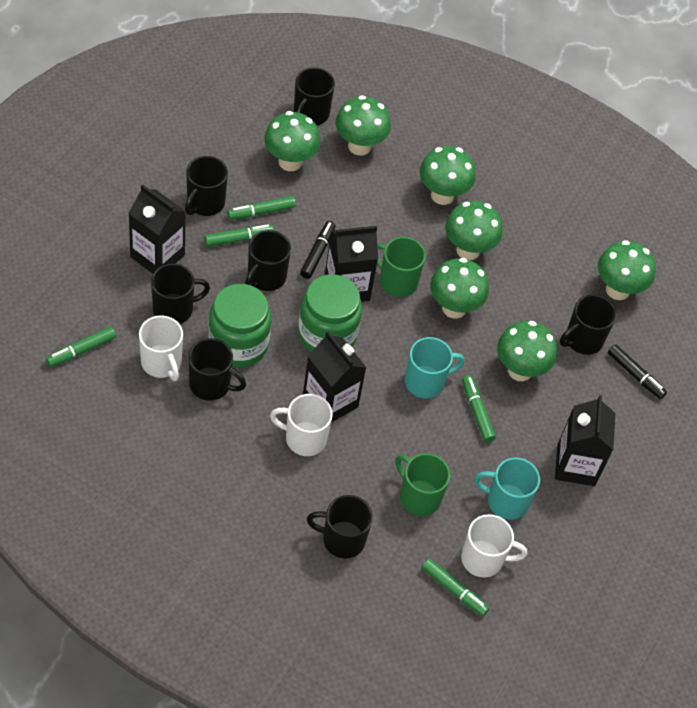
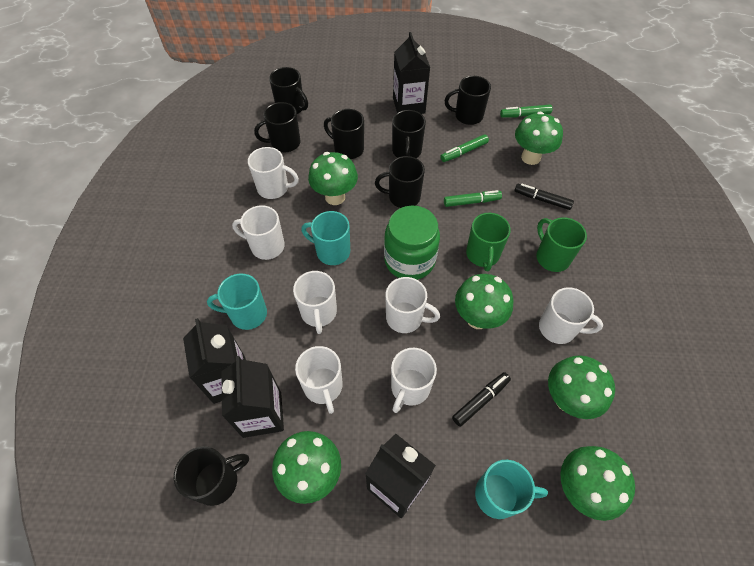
green jar: 2 -> 1
green marker: 5 -> 3
green mushroom: 7 -> 6
turquoise mug: 2 -> 3
white mug: 3 -> 7

